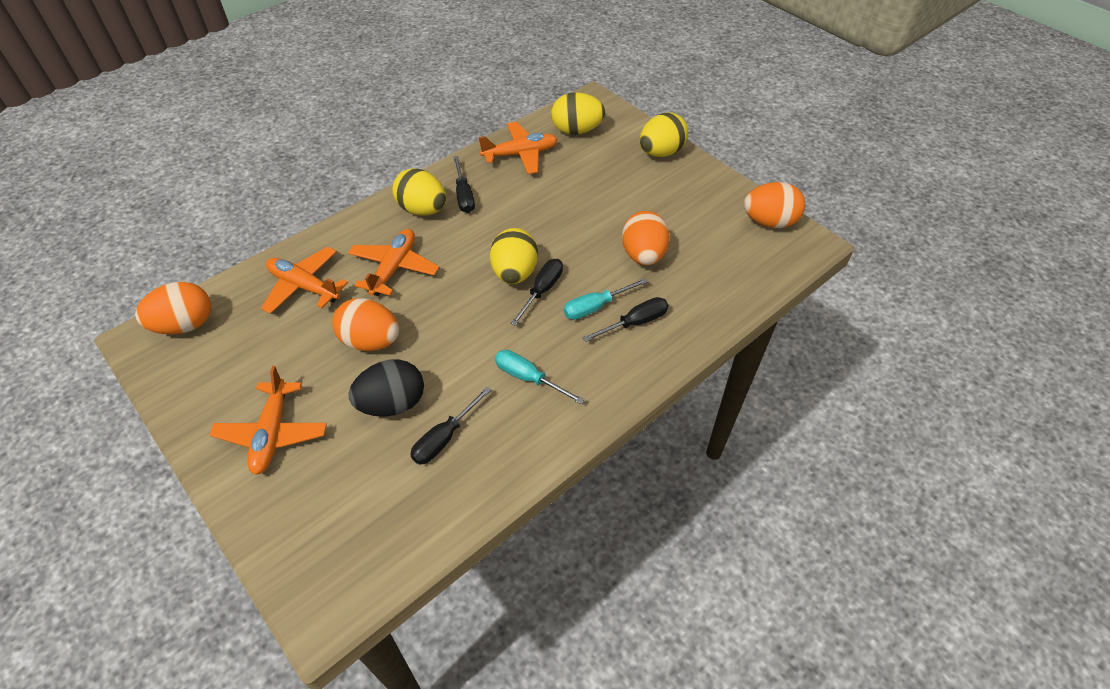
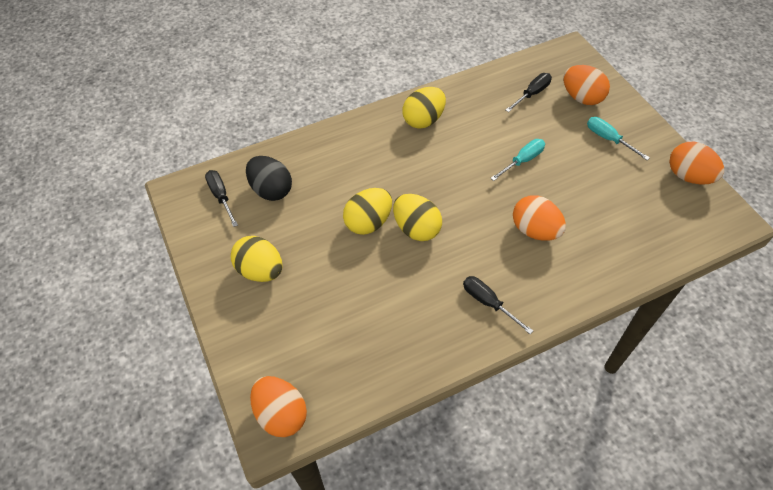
black screwdriver: 4 -> 3
orange plane: 4 -> 0

